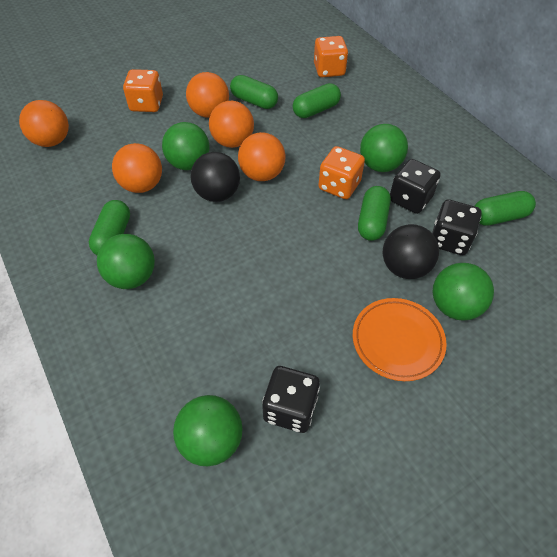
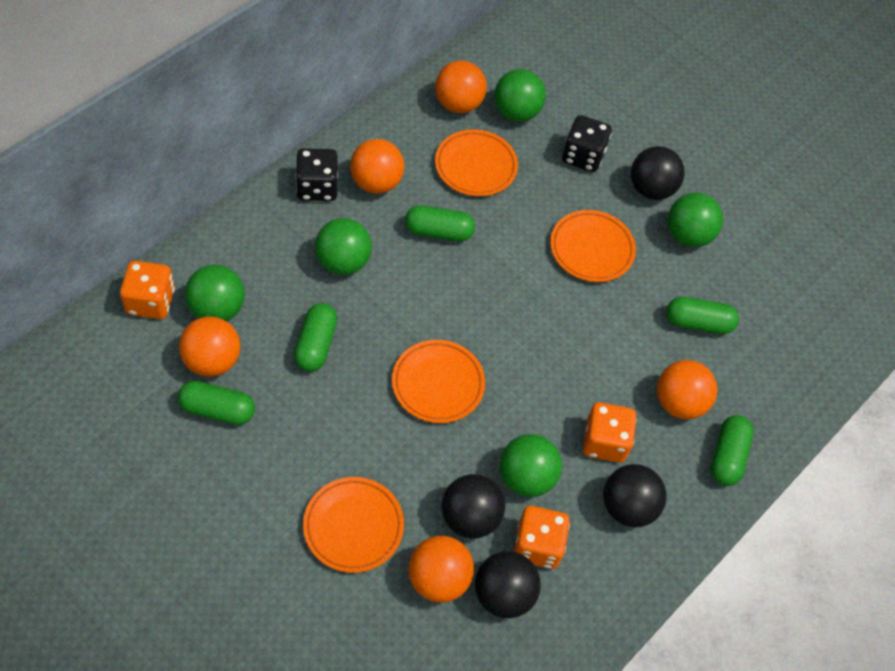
black ball: 2 -> 4
black dice: 3 -> 2
orange plate: 1 -> 4

